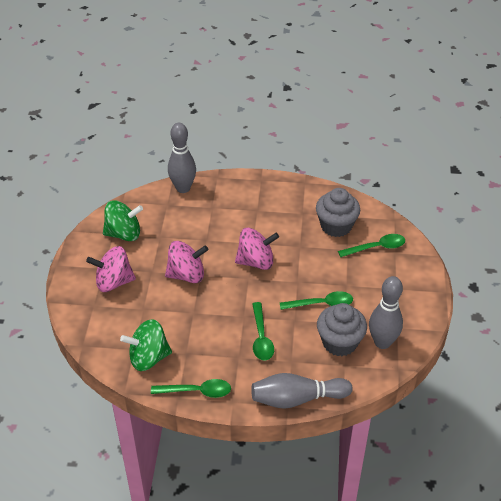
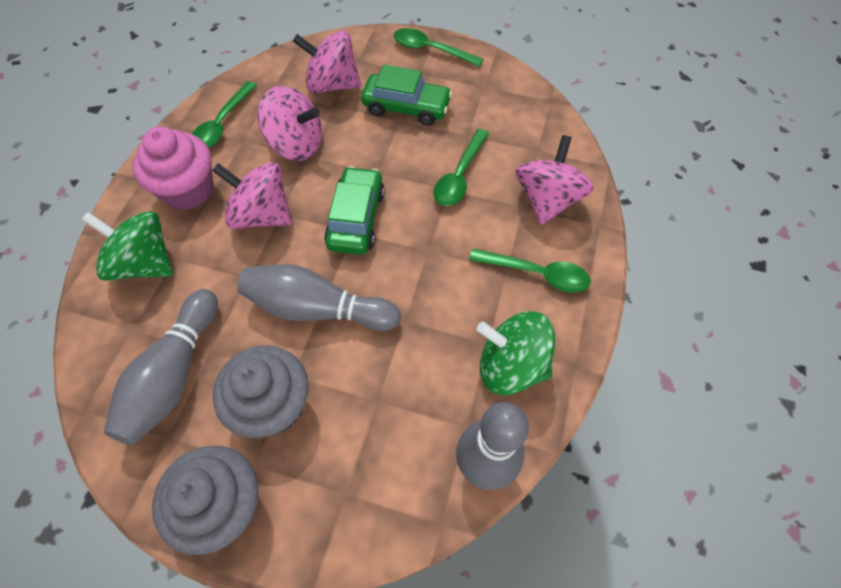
green car: 0 -> 2
pink cupcake: 0 -> 1
pink spinning top: 3 -> 4

